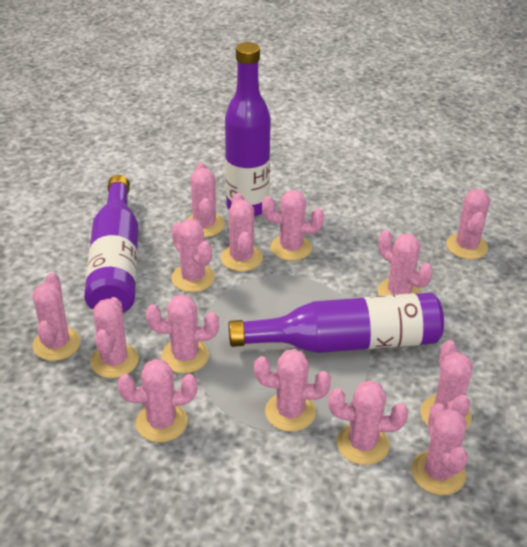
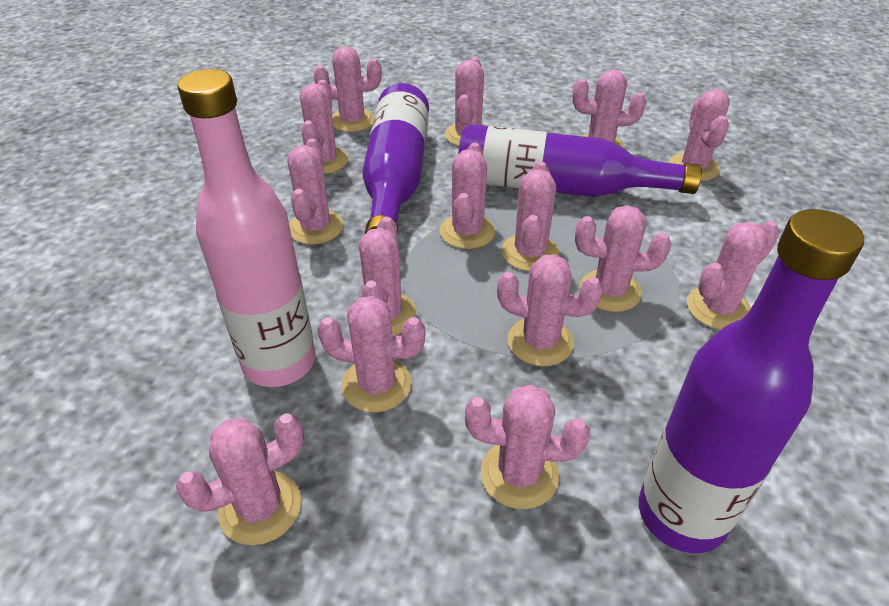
pink bottle: 0 -> 1
pink cactus: 14 -> 15

